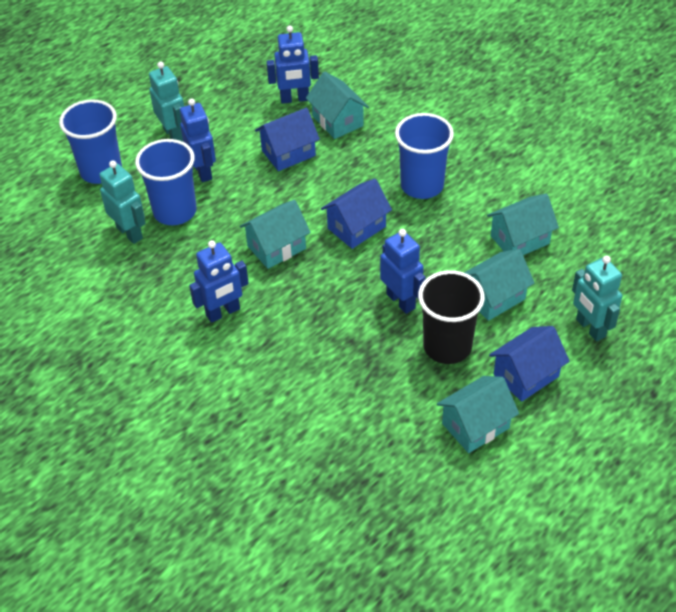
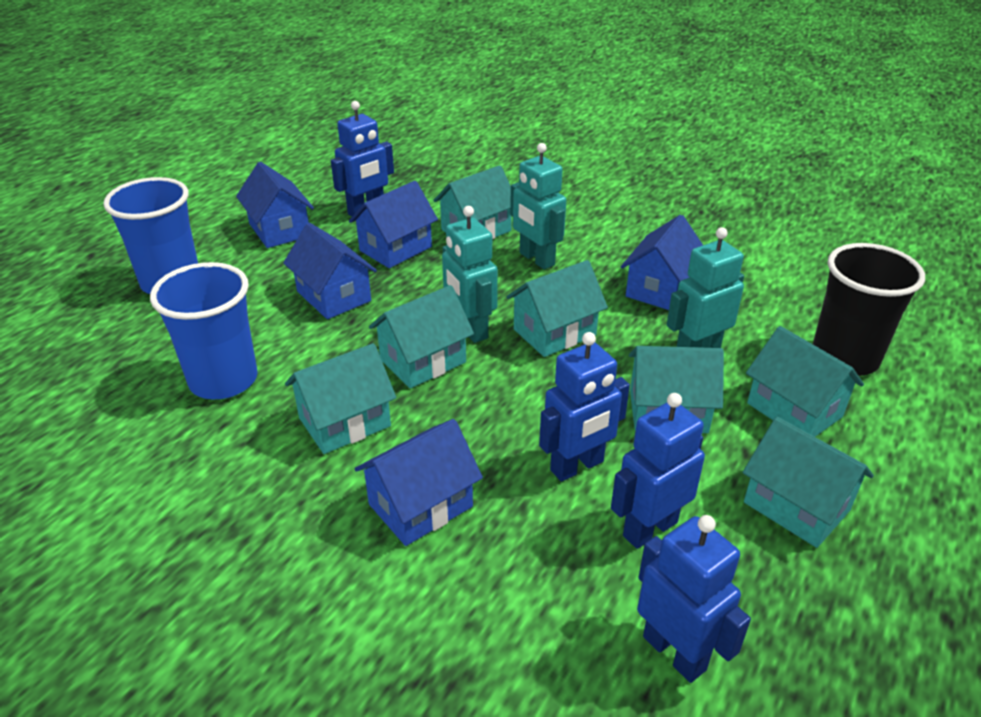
blue cup: 3 -> 2
blue house: 3 -> 5
turquoise house: 5 -> 7

